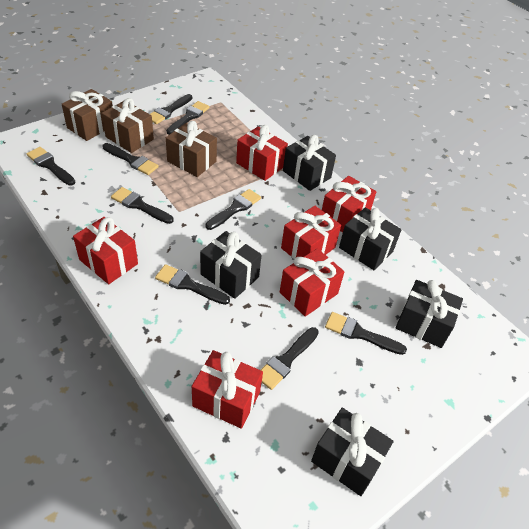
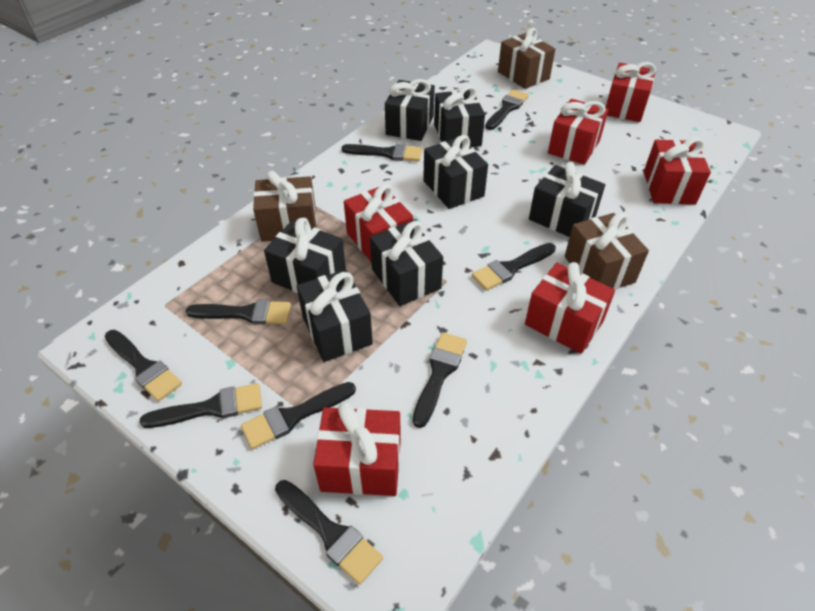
black gift: 5 -> 7

